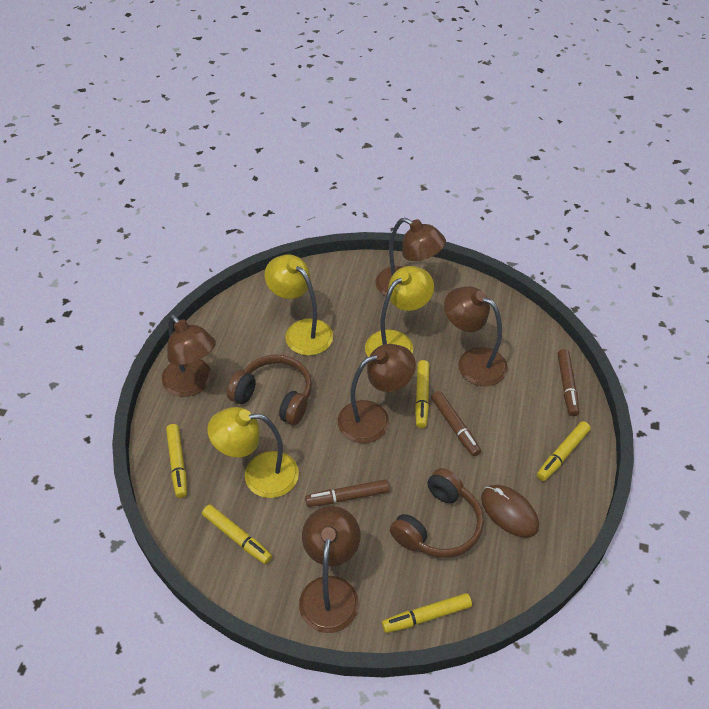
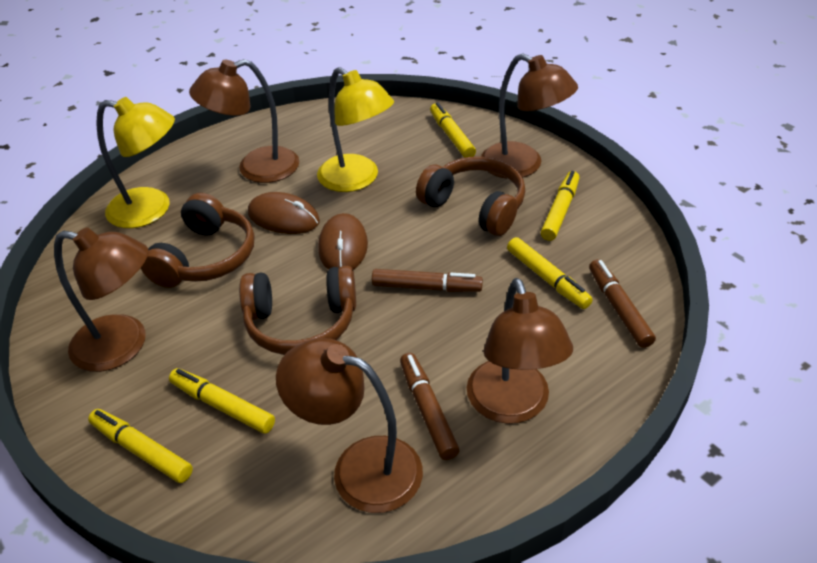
brown headphones: 2 -> 3
brown mouse: 1 -> 2
yellow lamp: 3 -> 2

